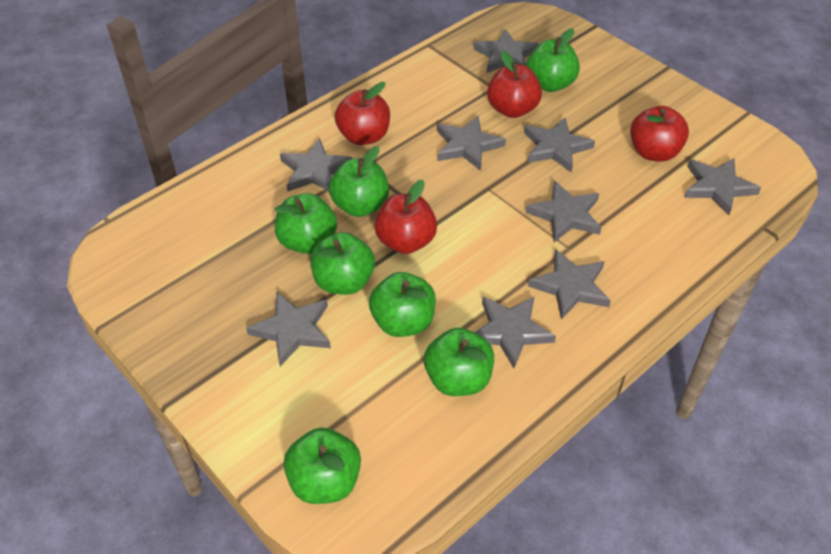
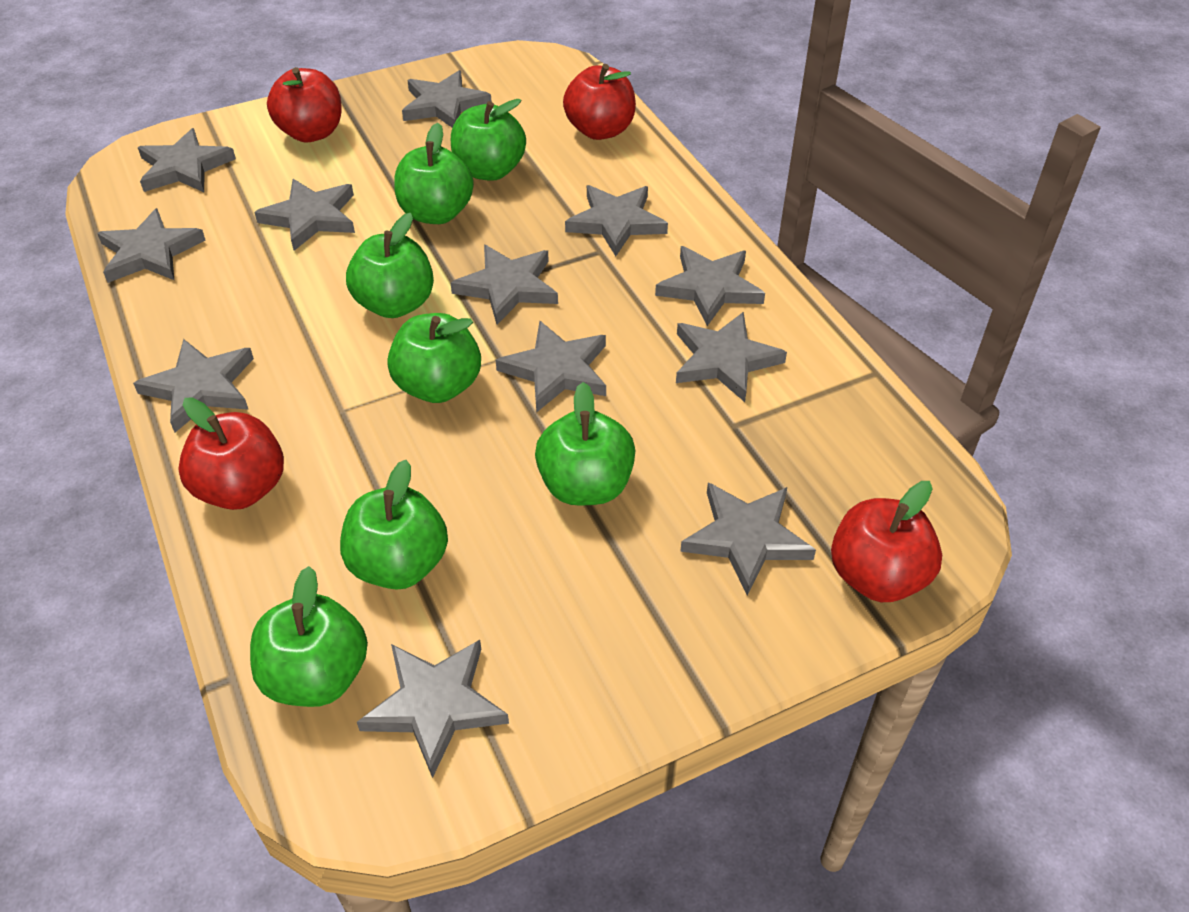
grey star: 9 -> 12

